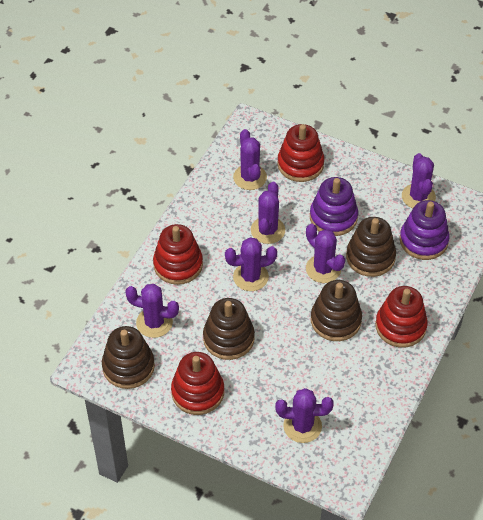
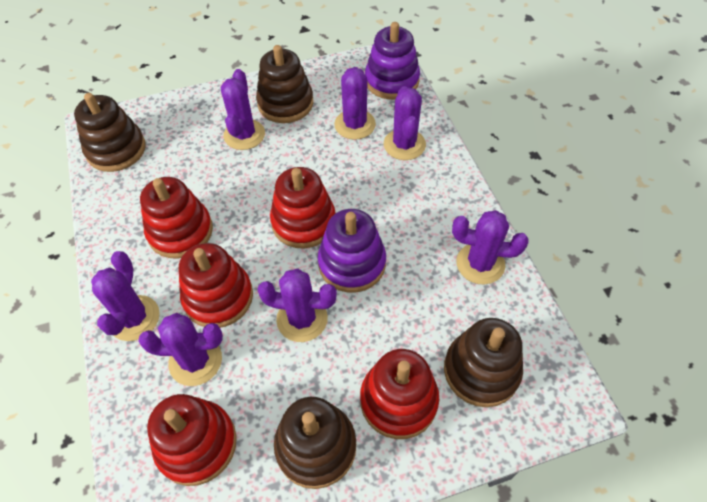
red stacking toy: 4 -> 5

